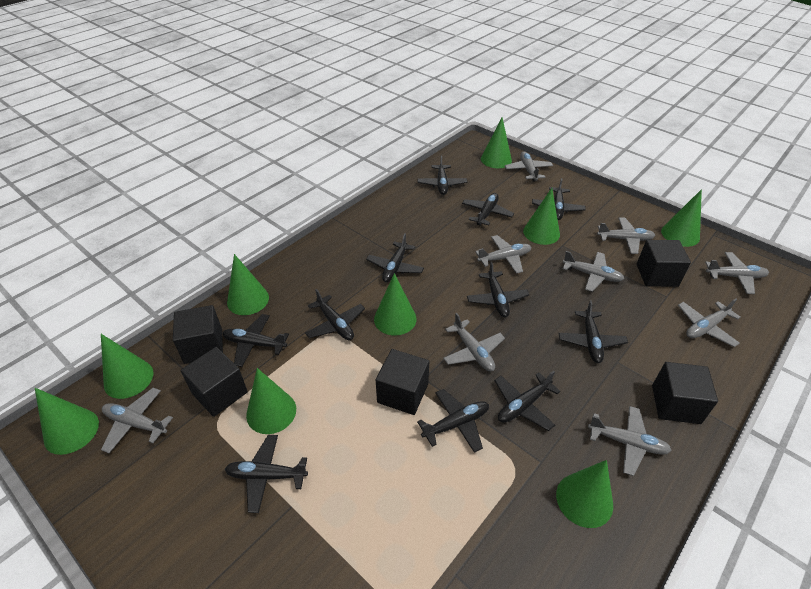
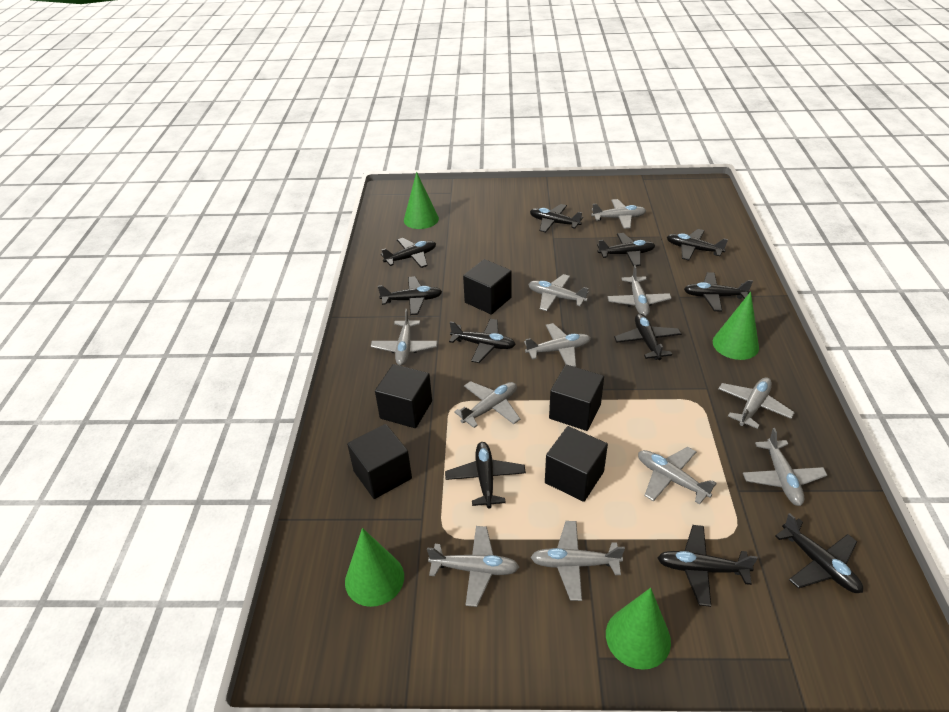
green cone: 9 -> 4
grey plane: 9 -> 11

